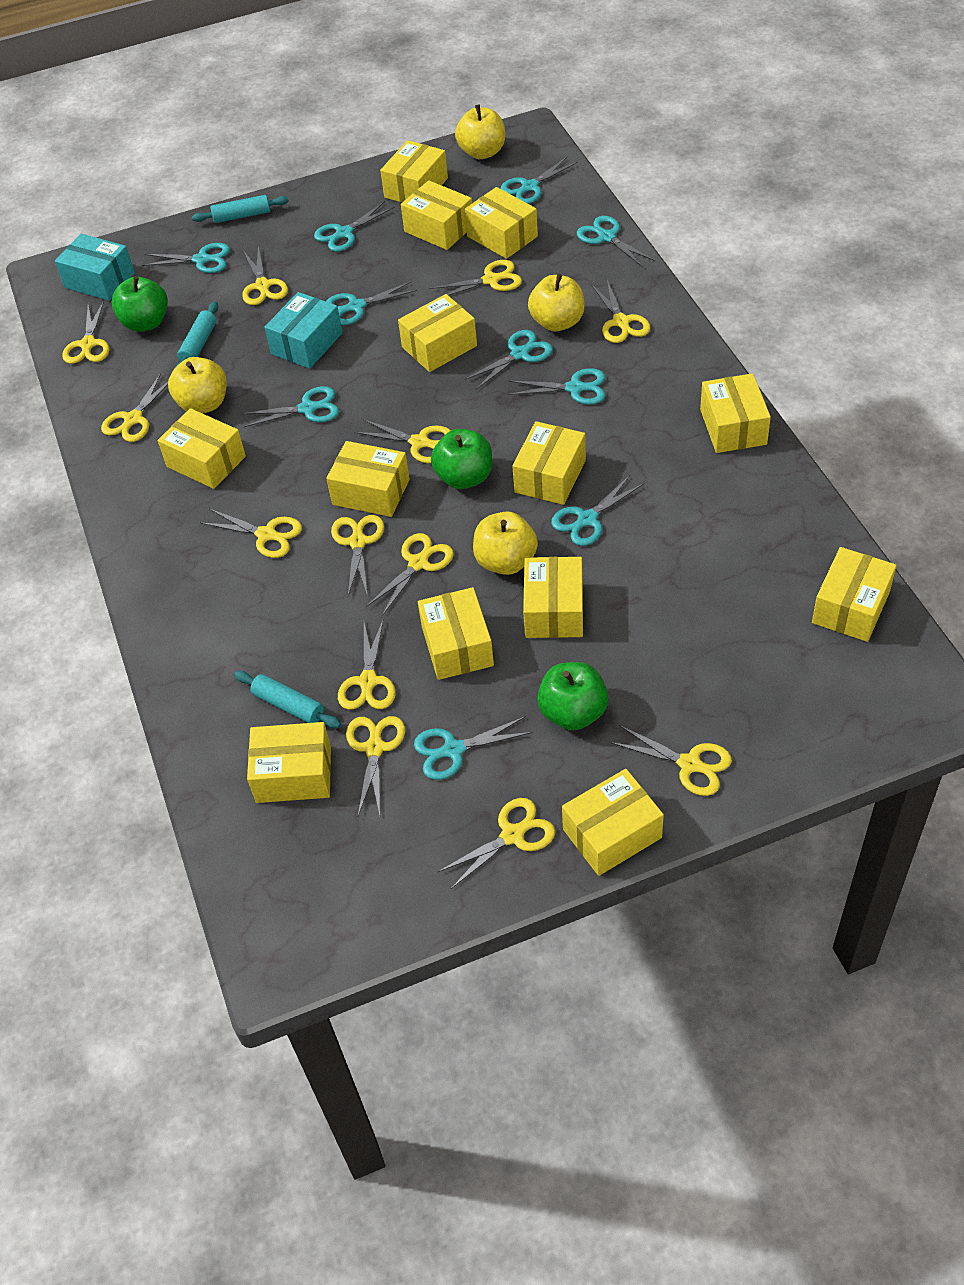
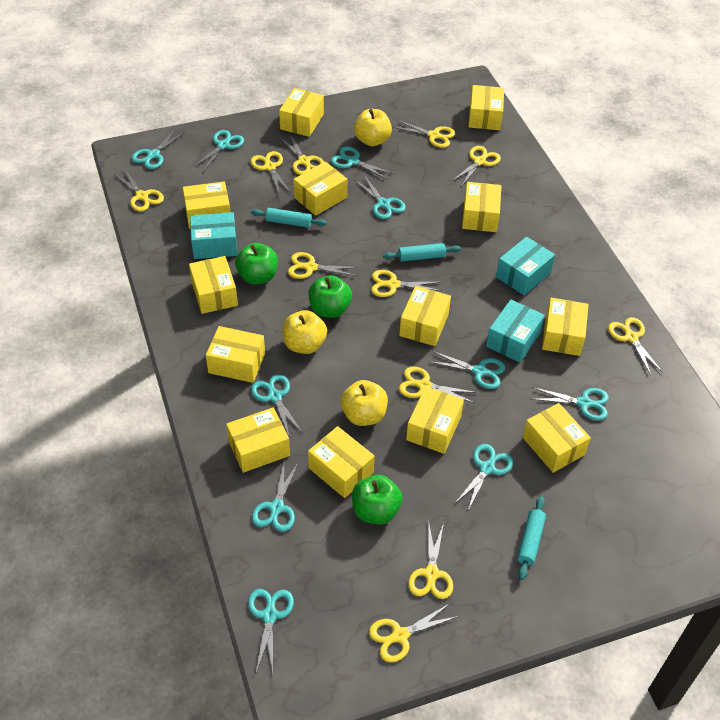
turquoise box: 2 -> 3
yellow apple: 4 -> 3
yellow scissors: 13 -> 11

